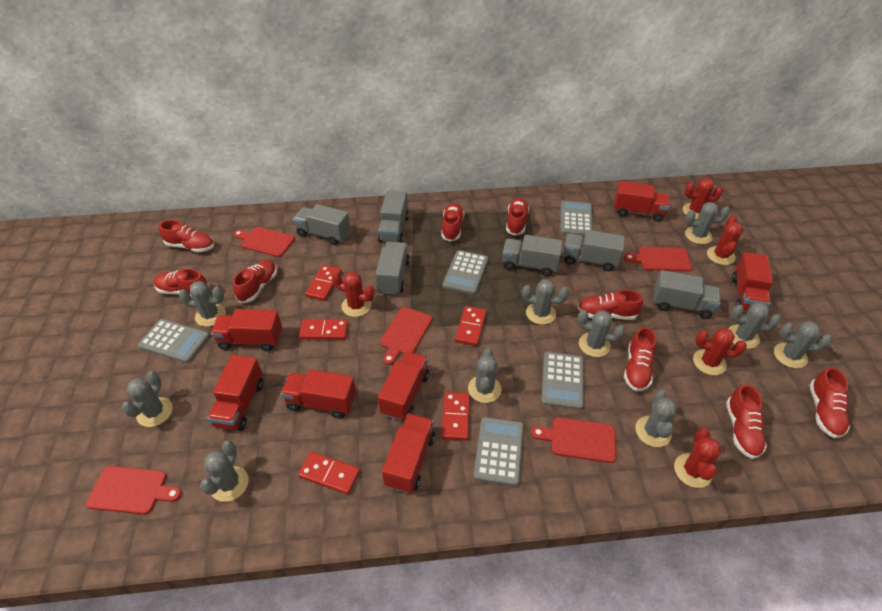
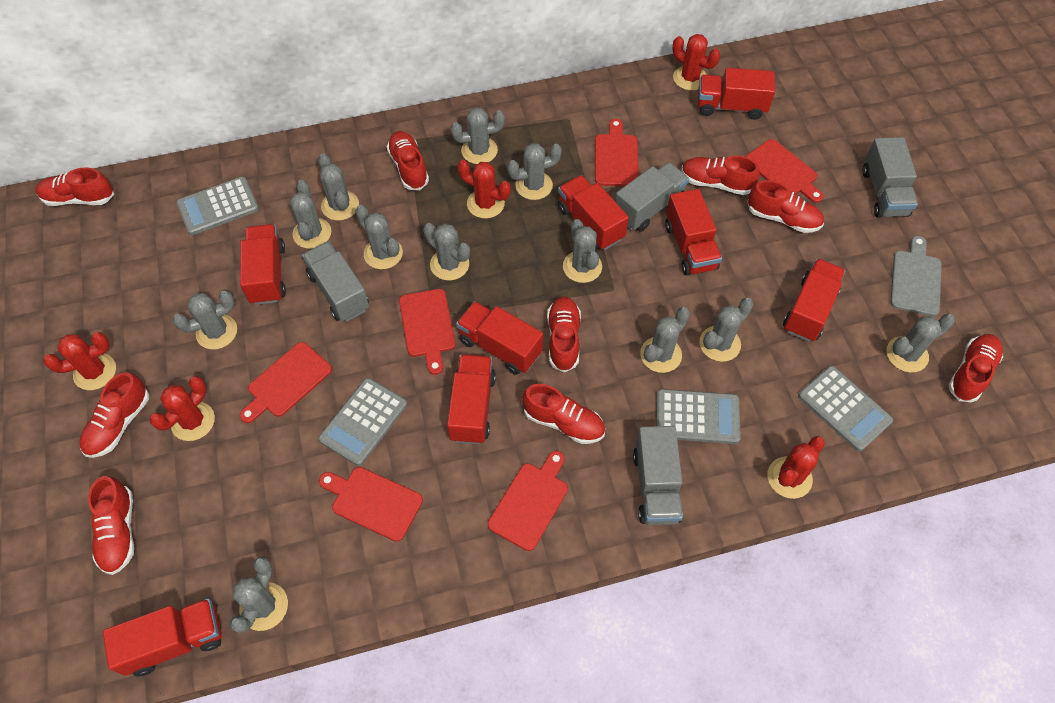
grey cactus: 10 -> 12
grey calculator: 5 -> 4
grey cutting board: 0 -> 1
grey truck: 6 -> 4
red cutting board: 5 -> 6
red domino: 5 -> 0
red truck: 7 -> 8

